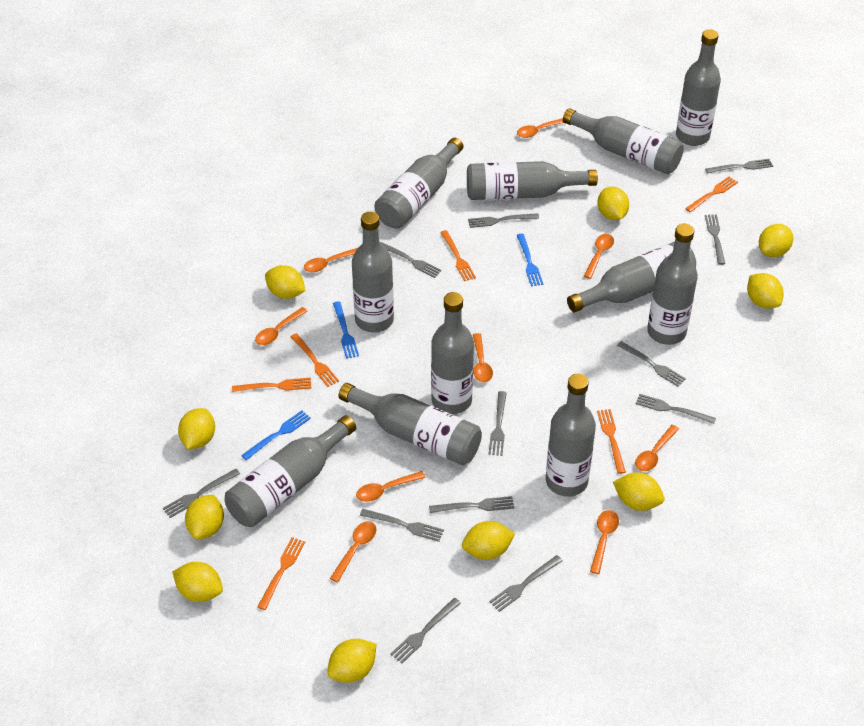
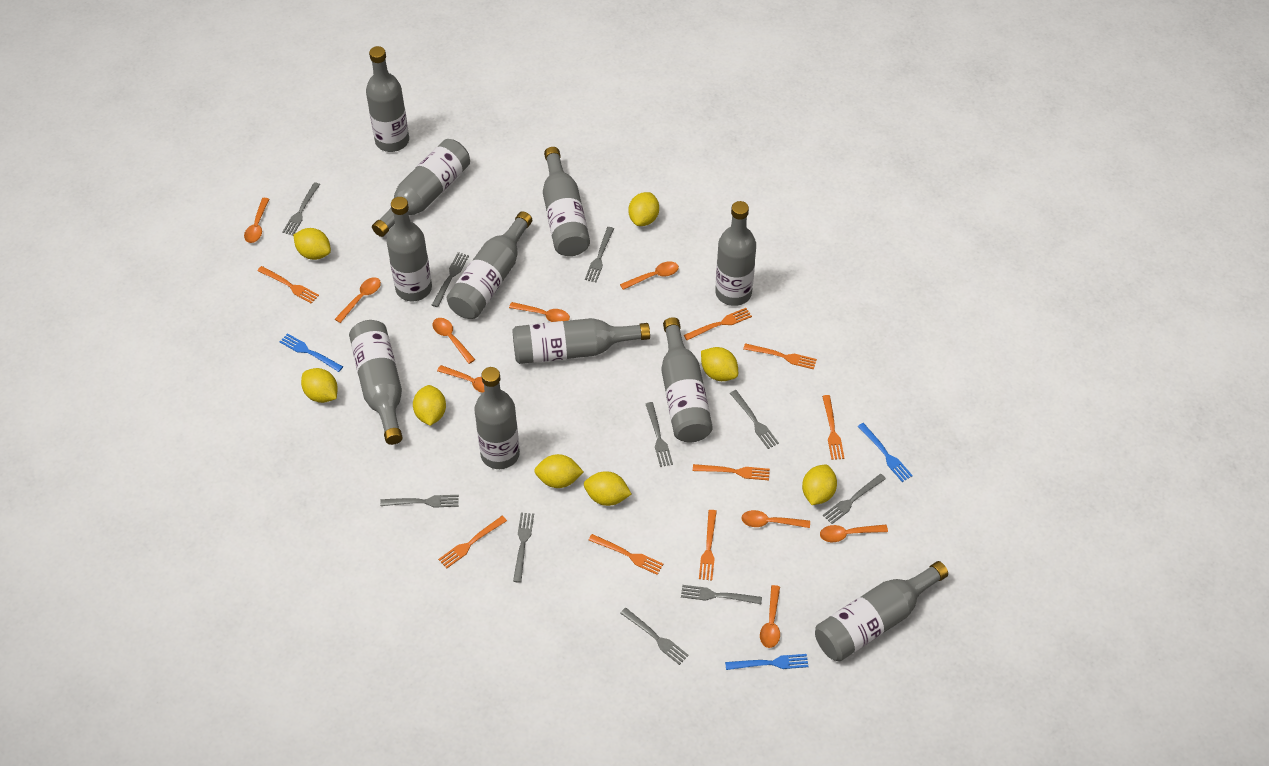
grey fork: 12 -> 10
orange fork: 6 -> 8
yellow lemon: 10 -> 8

